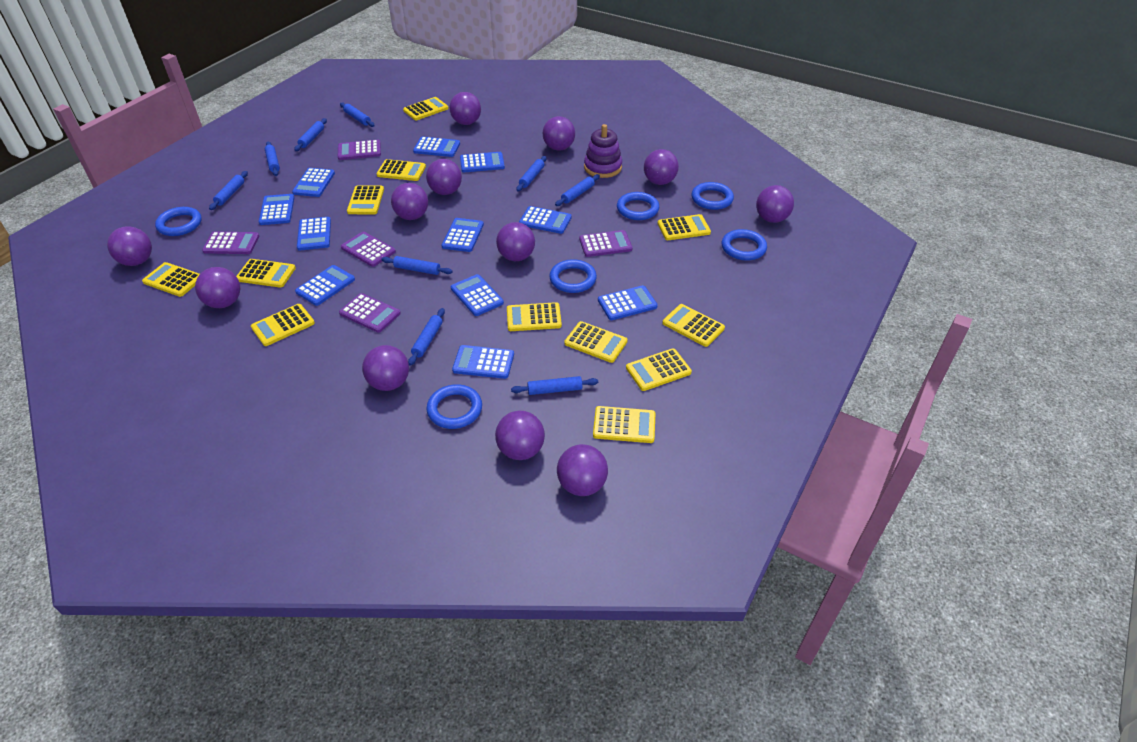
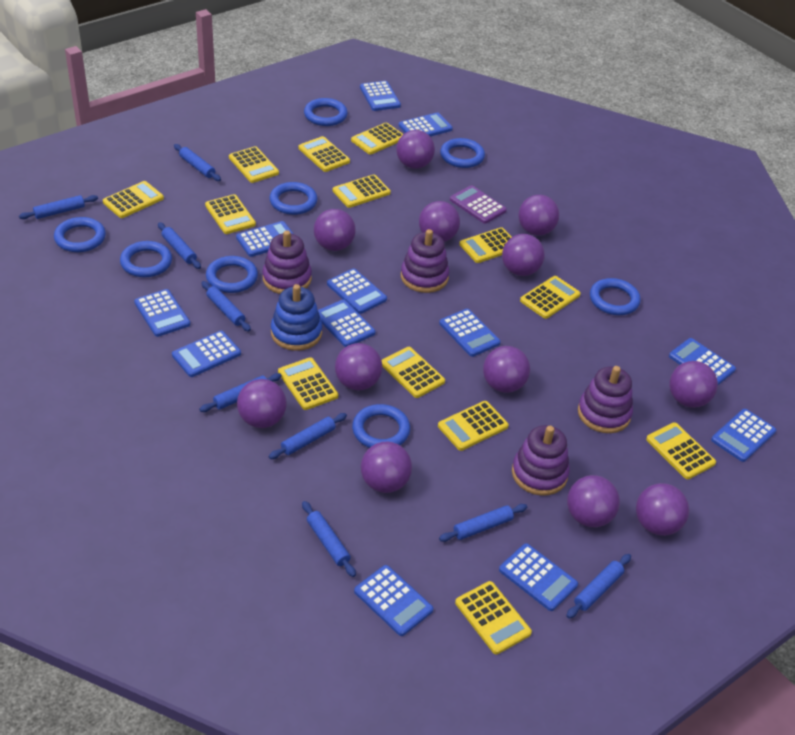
blue calculator: 11 -> 12
blue ring: 6 -> 8
blue stacking toy: 0 -> 1
purple calculator: 5 -> 1
purple stacking toy: 1 -> 4
yellow calculator: 12 -> 13

